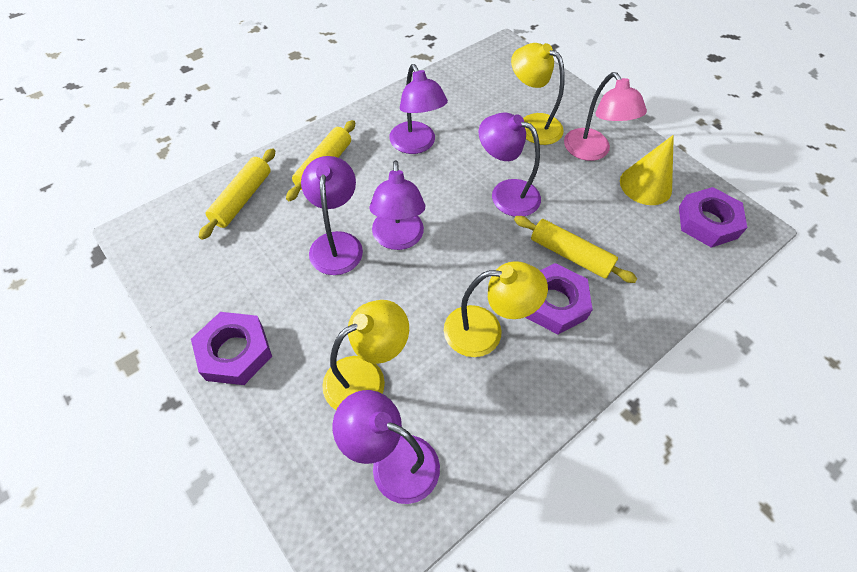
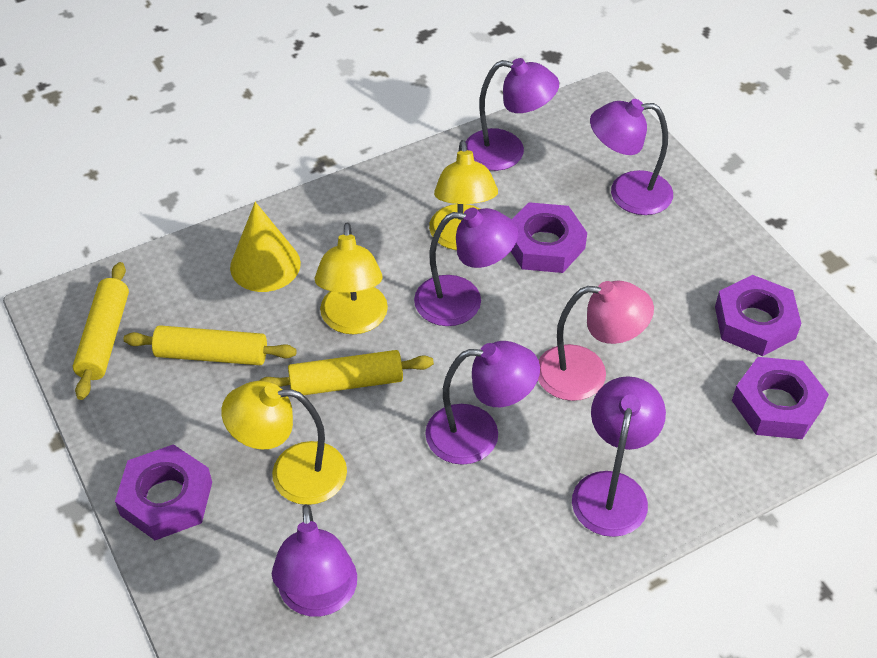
purple lamp: 5 -> 6
purple nut: 3 -> 4

